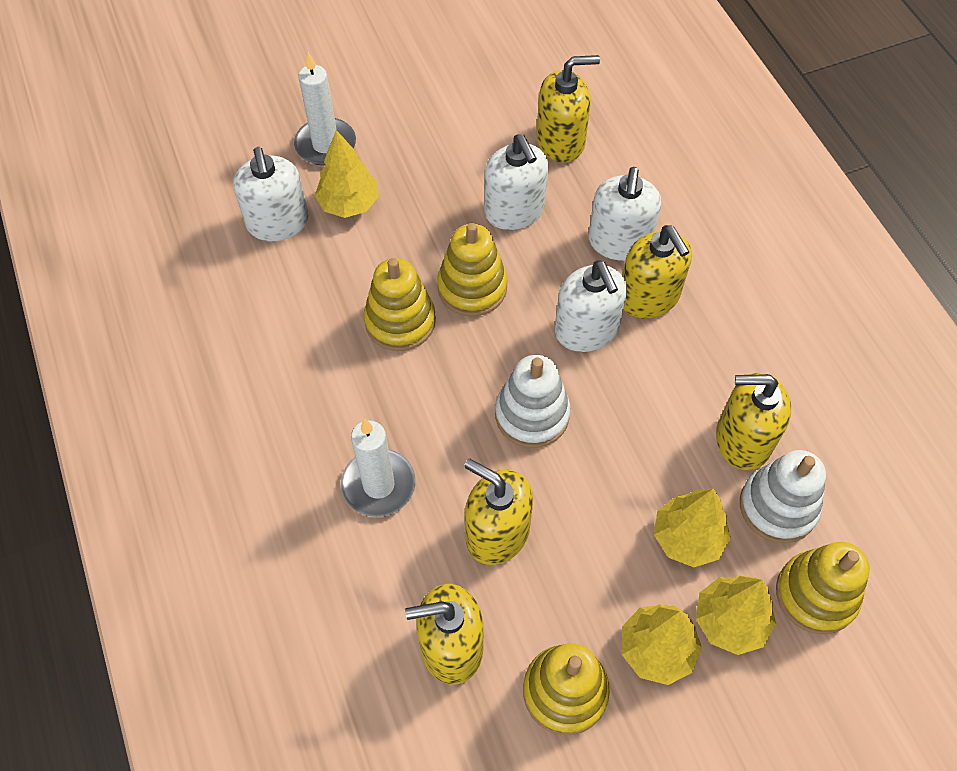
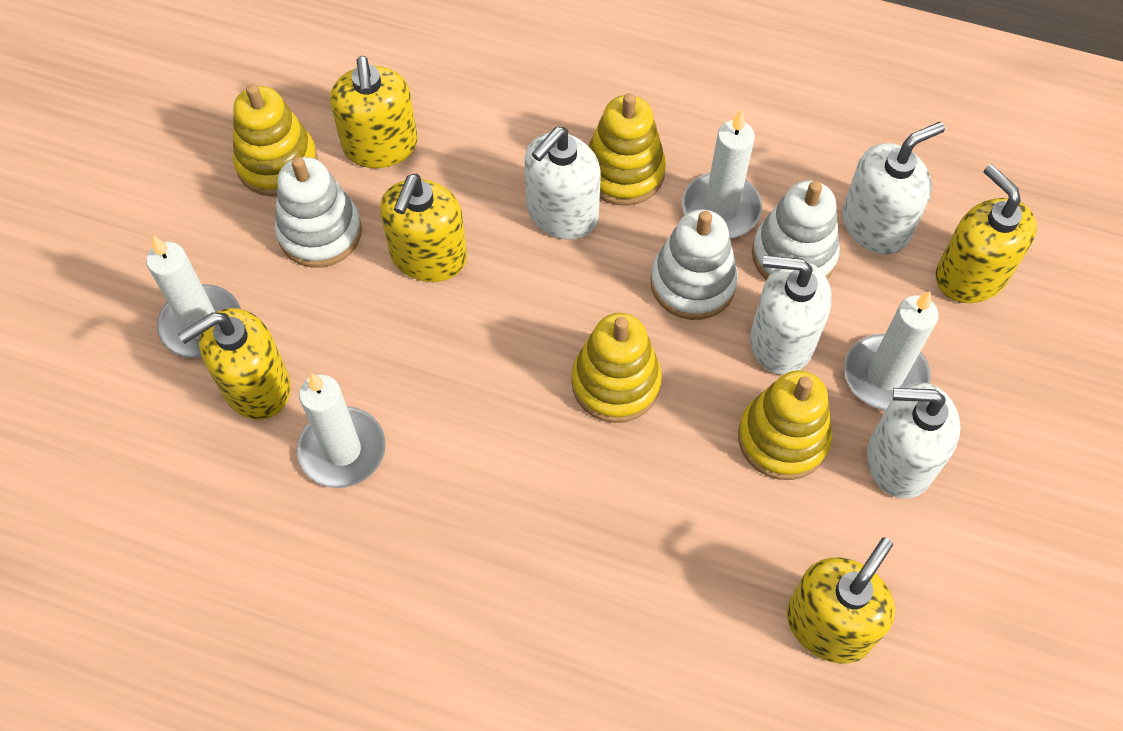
white candle: 2 -> 4
white stacking toy: 2 -> 3
yellow tree: 4 -> 0

